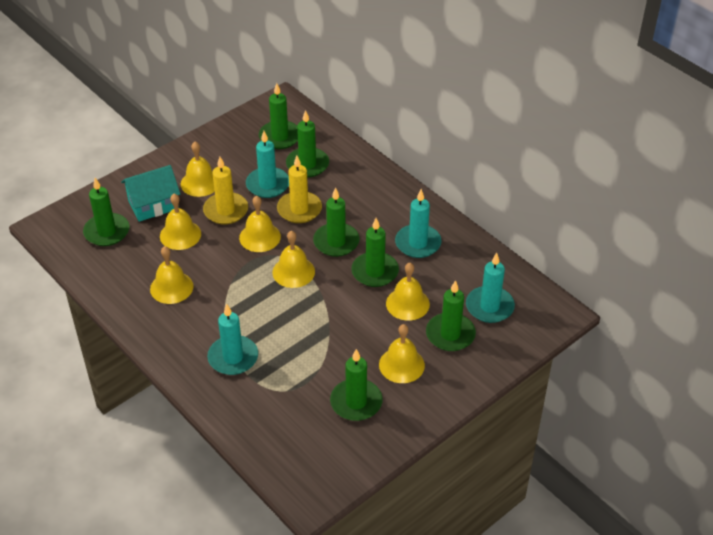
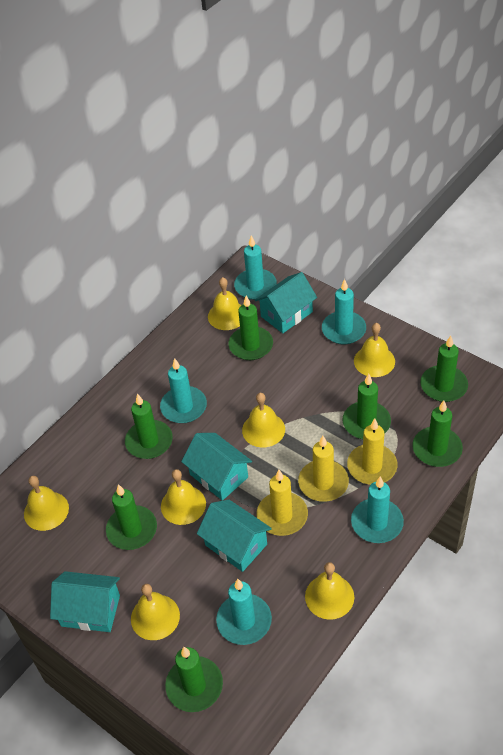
turquoise candle: 4 -> 5
turquoise house: 1 -> 4
yellow candle: 2 -> 3

